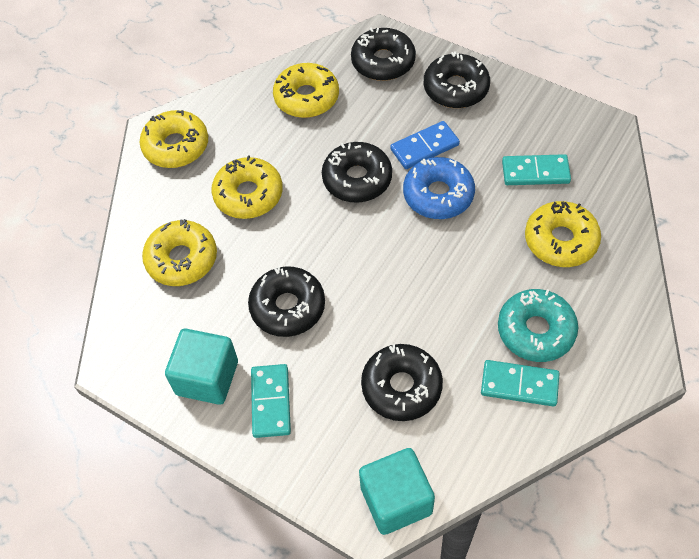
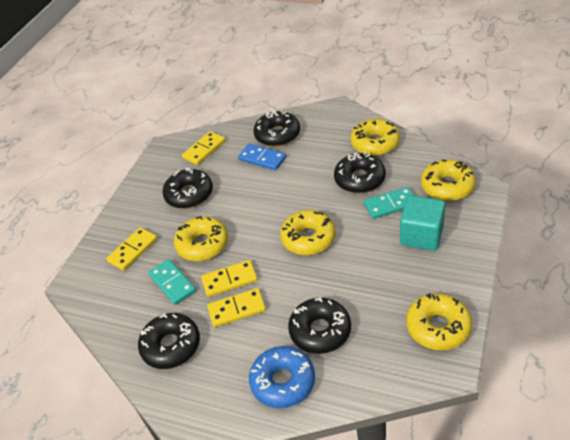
turquoise cube: 2 -> 1
turquoise domino: 3 -> 2
turquoise donut: 1 -> 0
yellow domino: 0 -> 4

